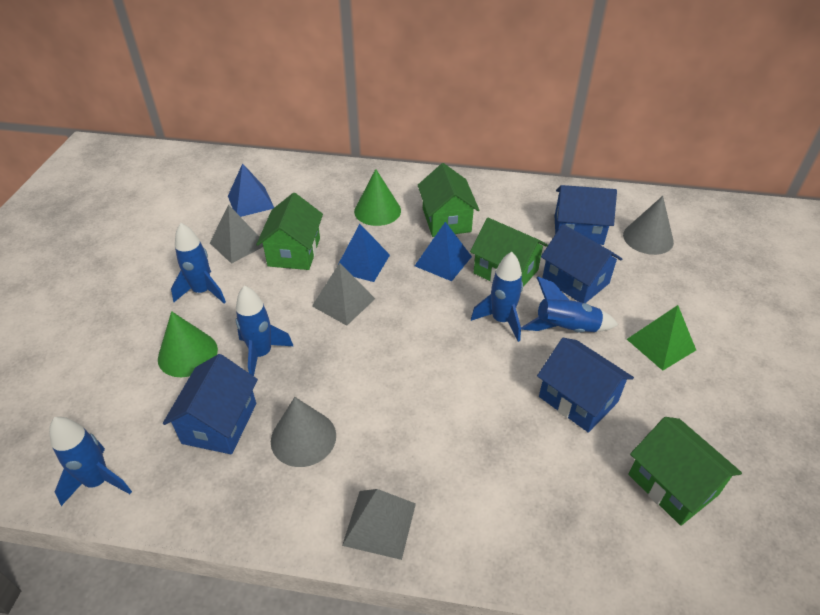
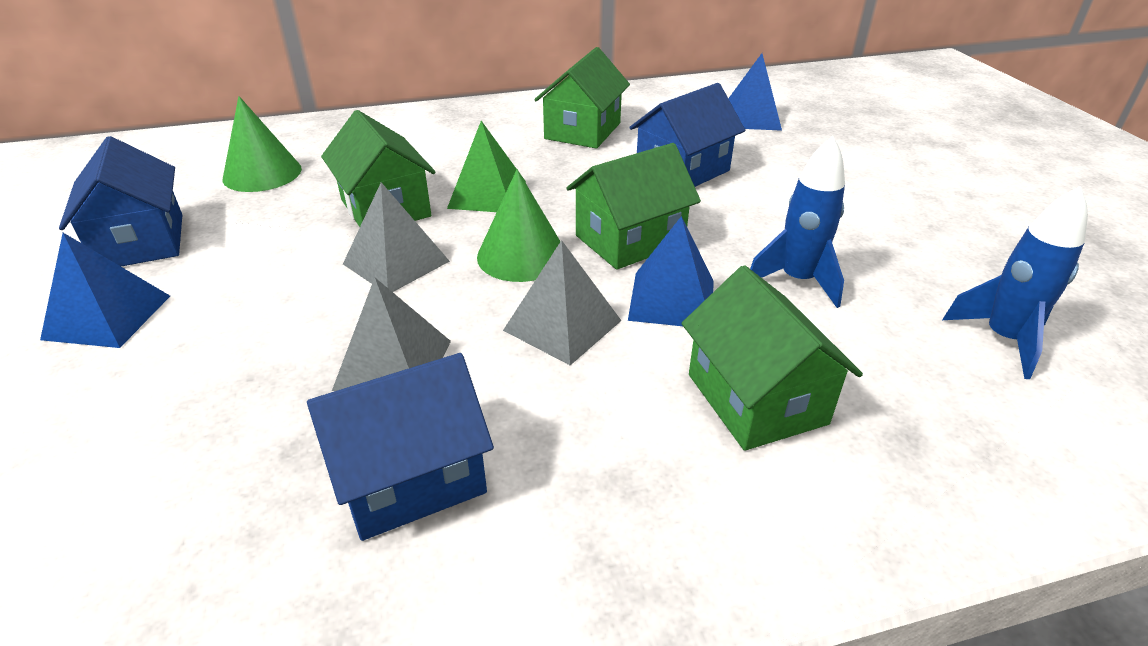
blue house: 4 -> 3
blue rocket: 5 -> 2
grey cone: 2 -> 0

